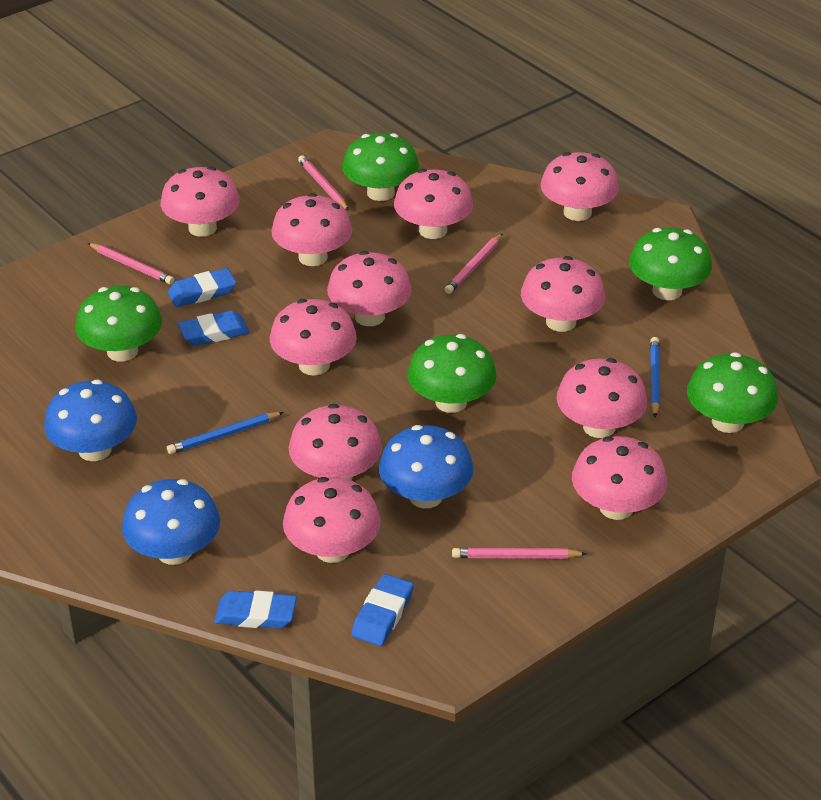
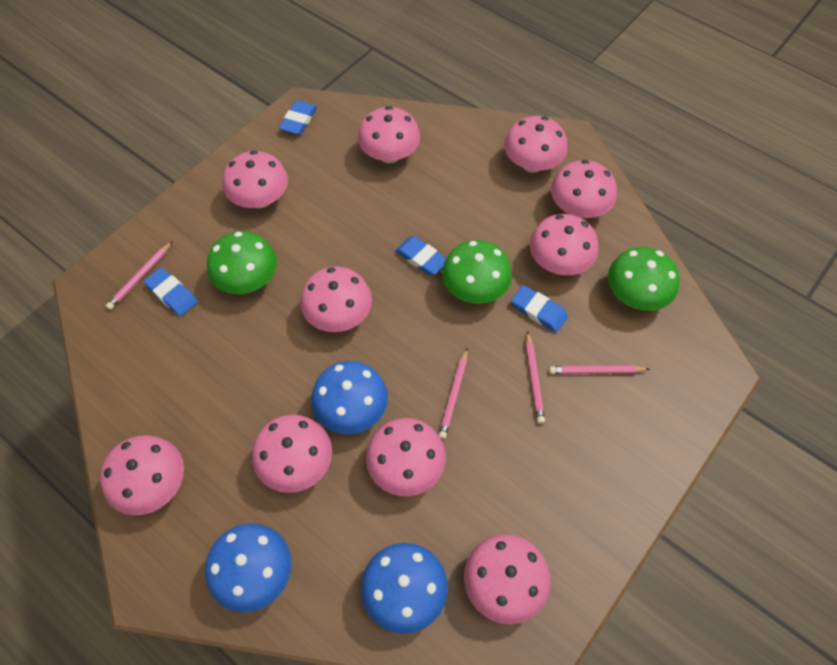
blue pencil: 2 -> 0
green mushroom: 5 -> 3
pink mushroom: 11 -> 10

